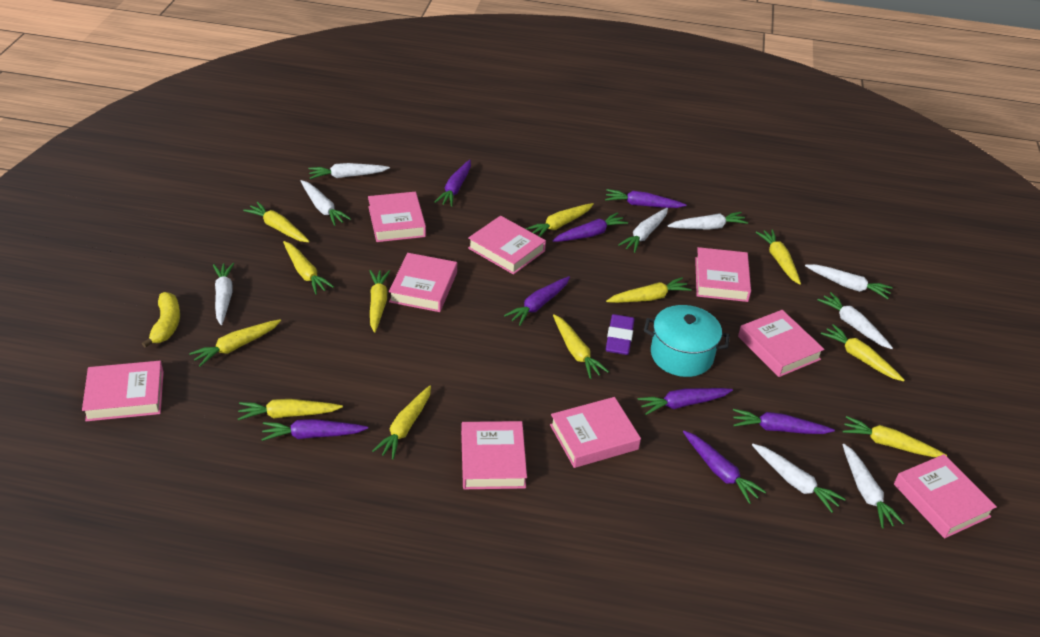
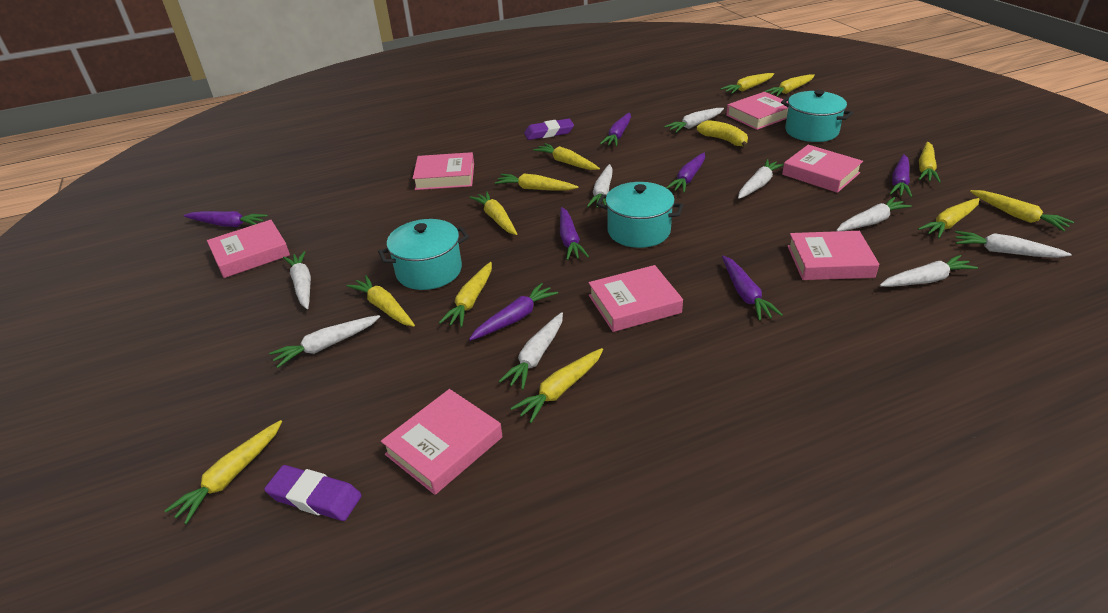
pink book: 9 -> 7
purple carrot: 8 -> 7
purple eraser: 1 -> 2
turquoise pot: 1 -> 3

